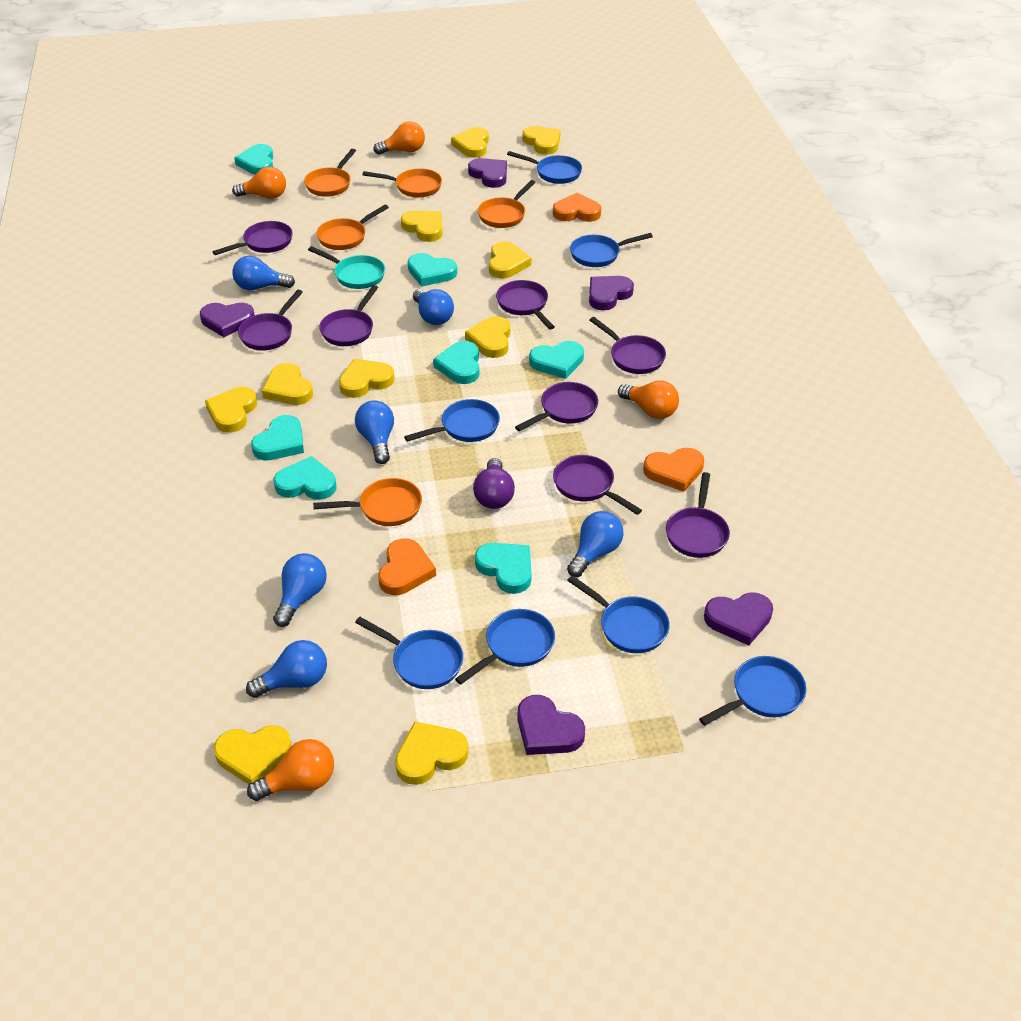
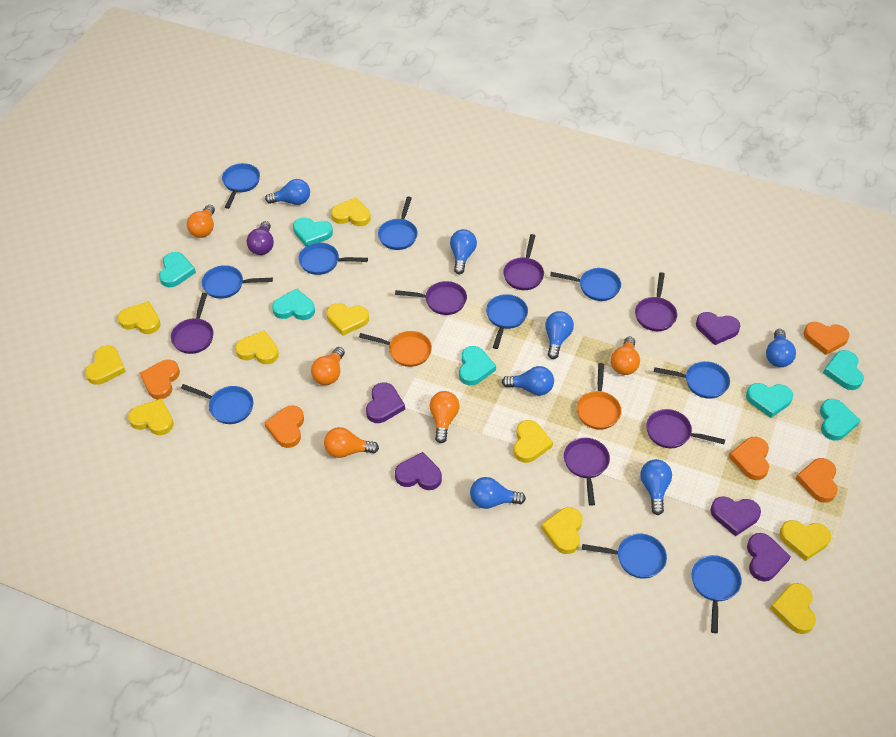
blue light bulb: 6 -> 7
blue pan: 7 -> 10
orange heart: 3 -> 5
orange light bulb: 4 -> 5
orange pan: 5 -> 2
purple pan: 8 -> 6
turquoise pan: 1 -> 0

